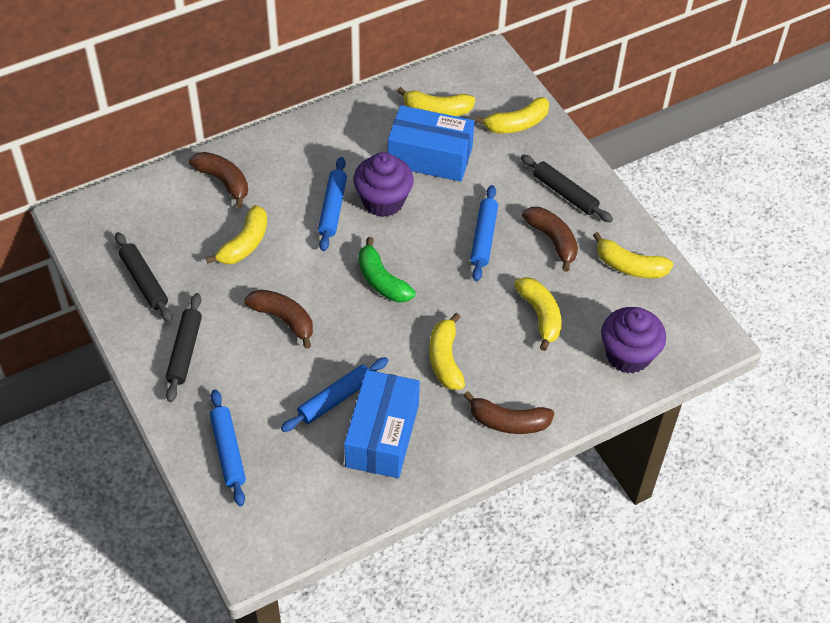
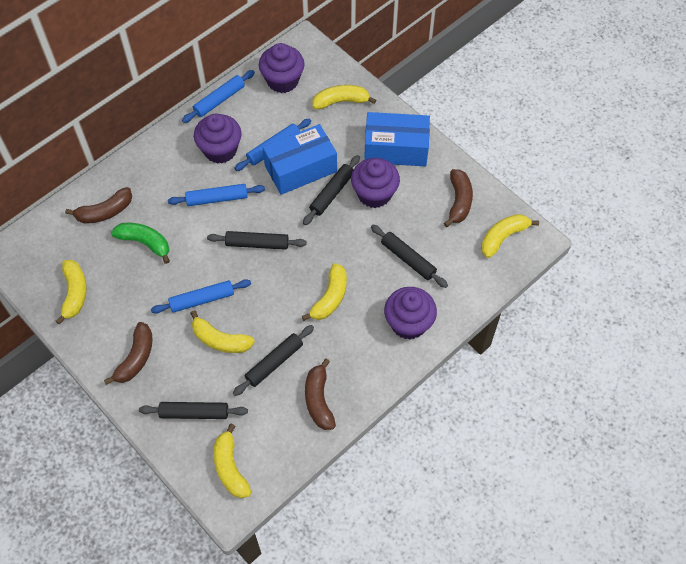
black rolling pin: 3 -> 5
purple cupcake: 2 -> 4

